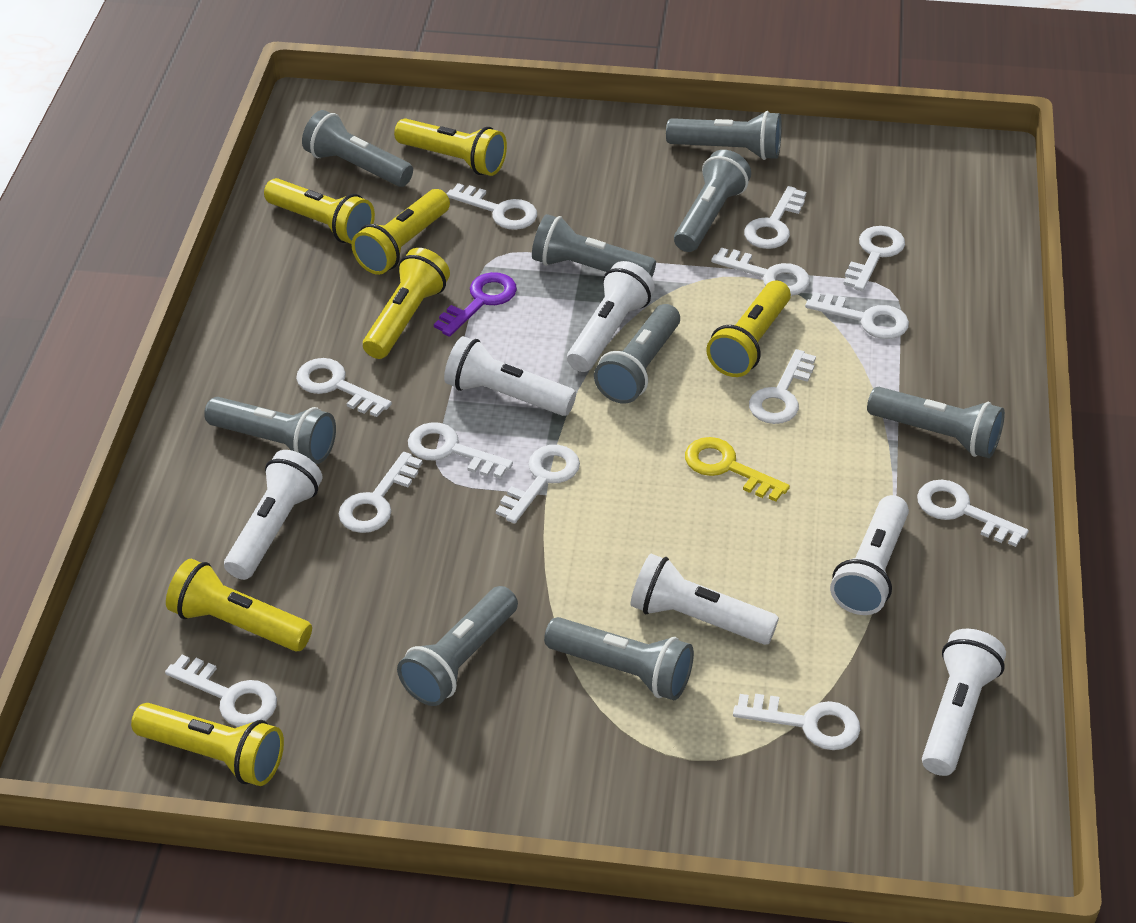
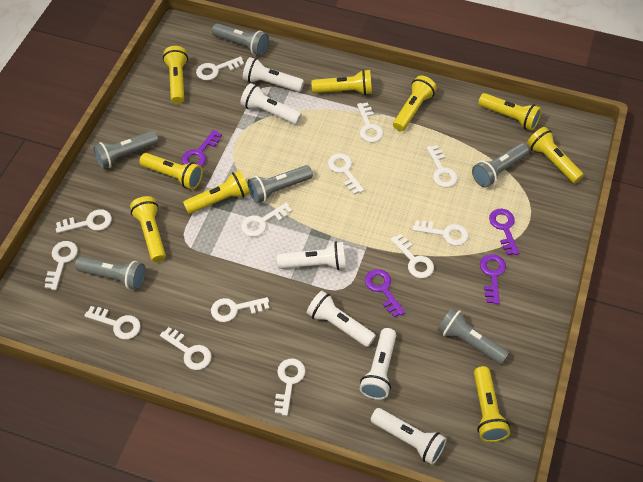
grey flashlight: 9 -> 6
purple key: 1 -> 4
yellow flashlight: 7 -> 9
yellow key: 1 -> 0

